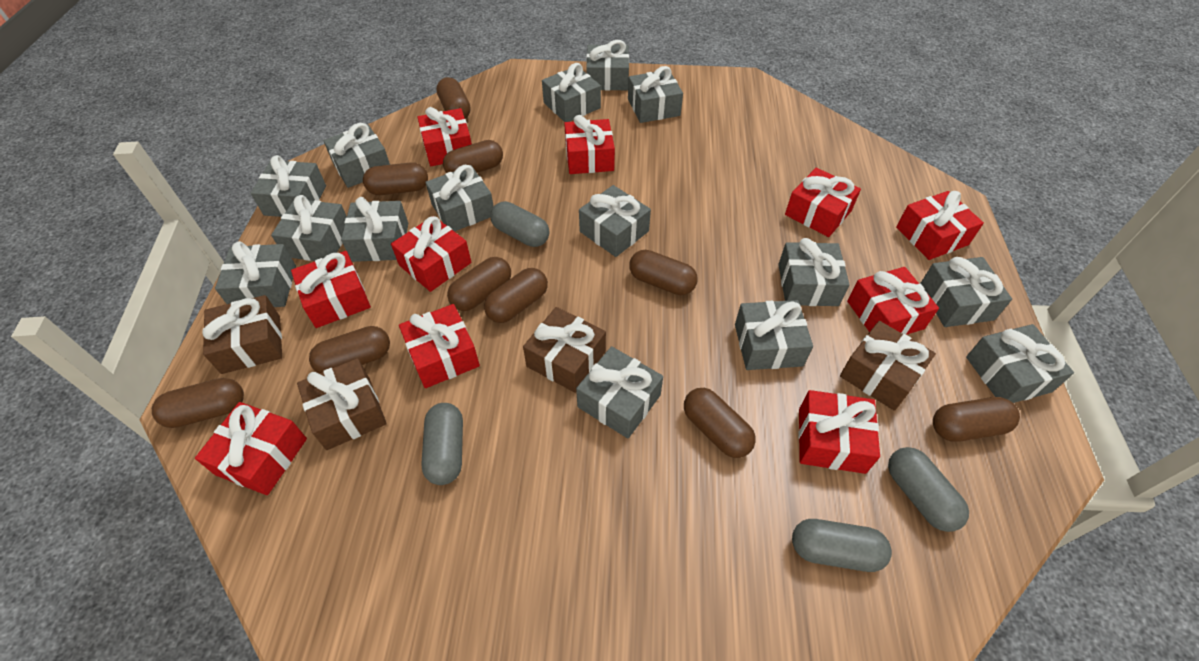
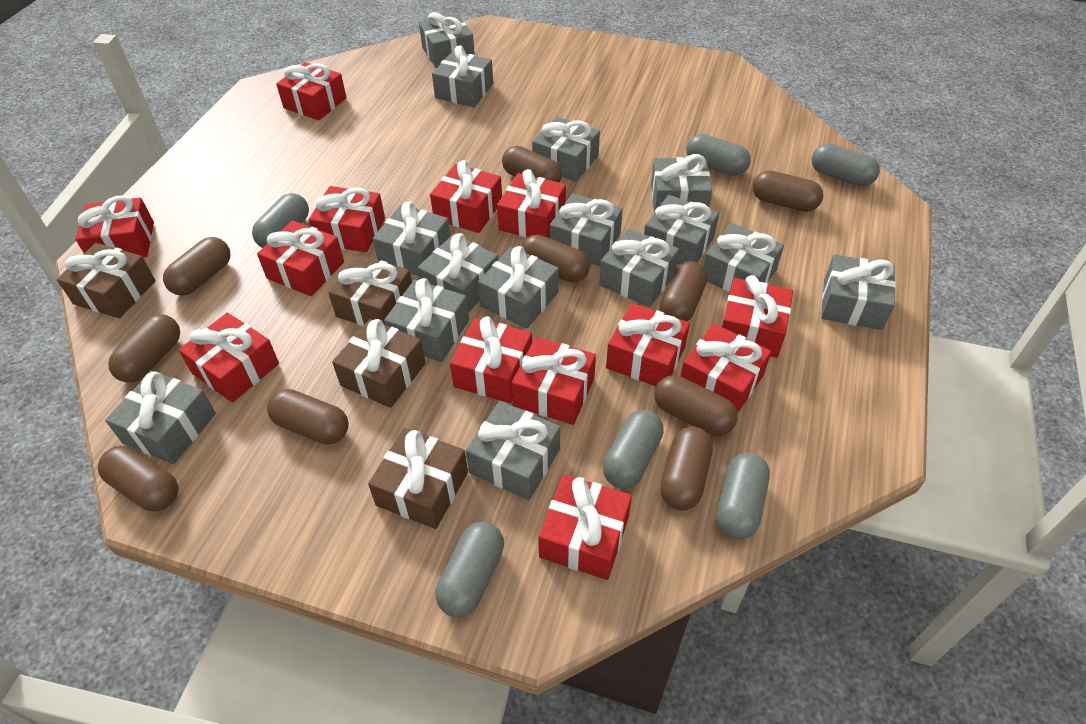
grey capsule: 4 -> 6
red gift: 10 -> 13

